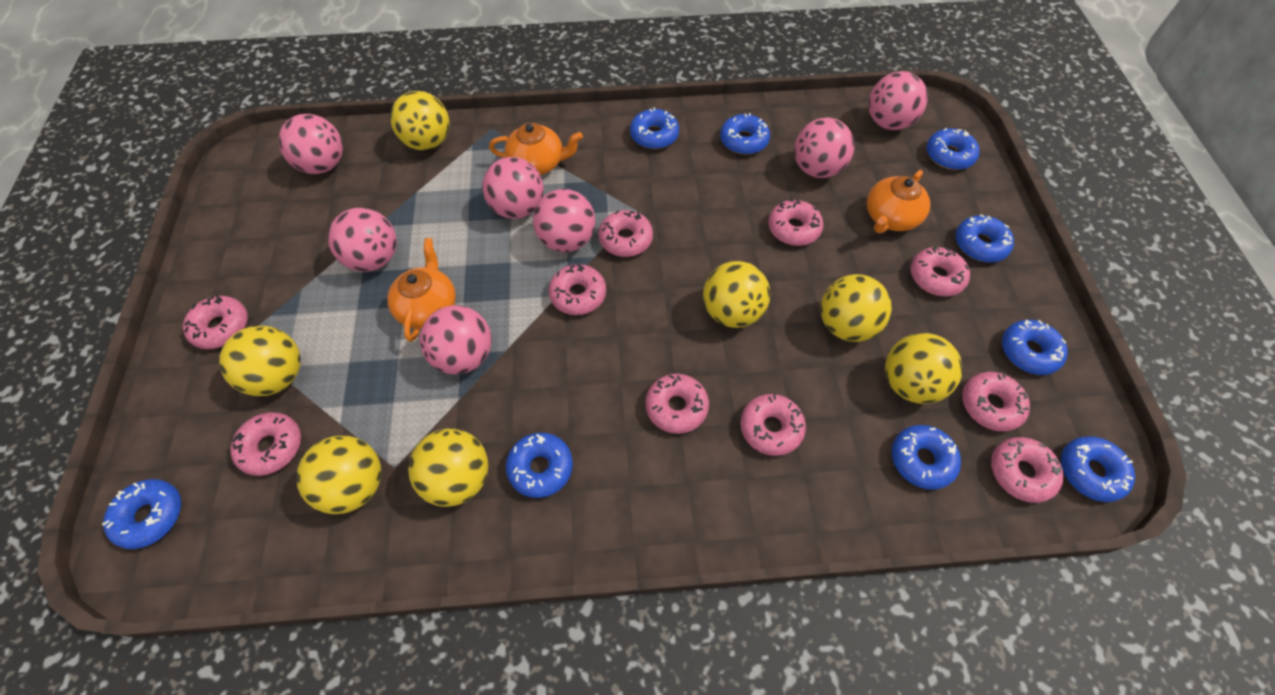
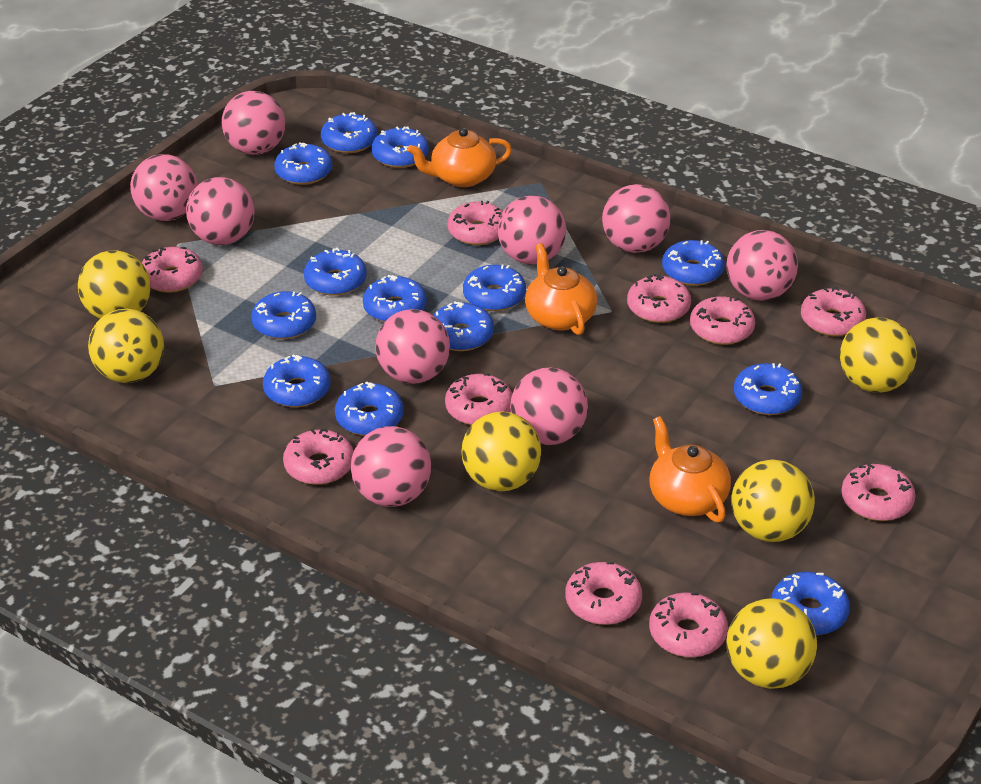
blue donut: 9 -> 13
pink ball: 7 -> 9
yellow ball: 7 -> 6

